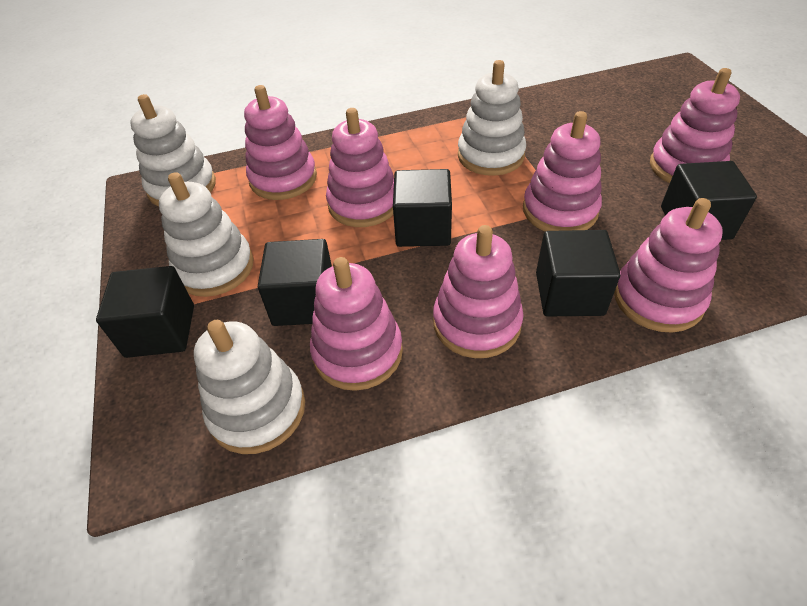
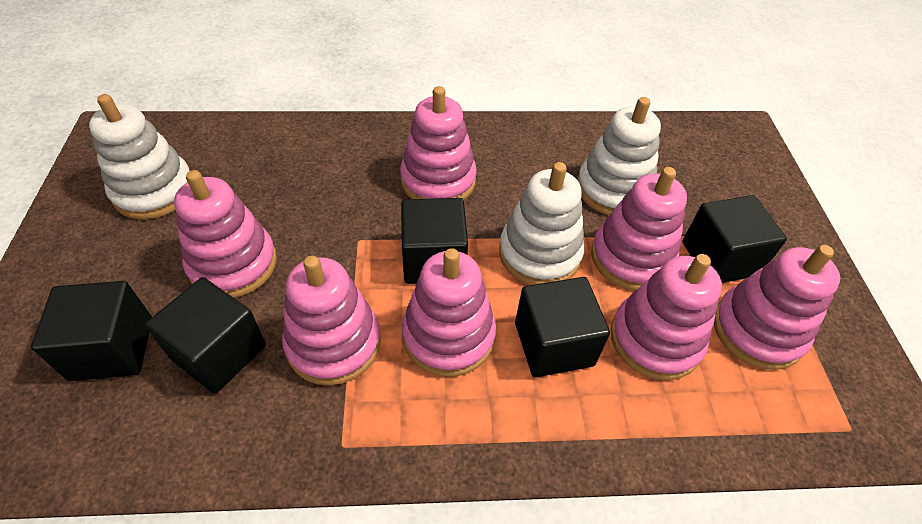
white stacking toy: 4 -> 3

